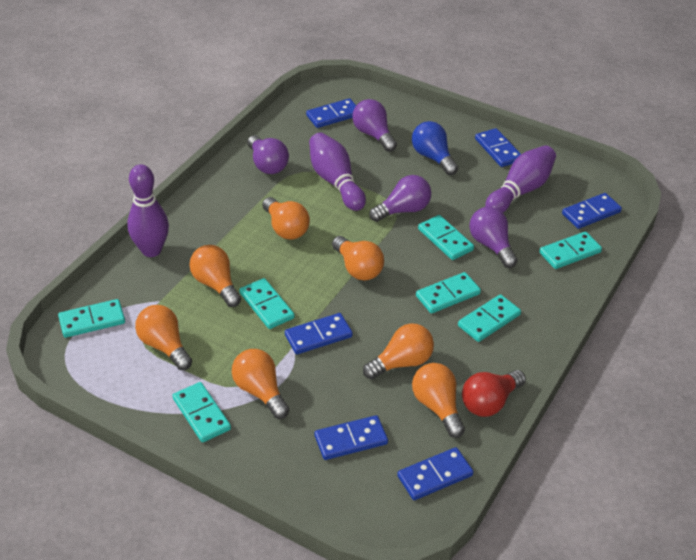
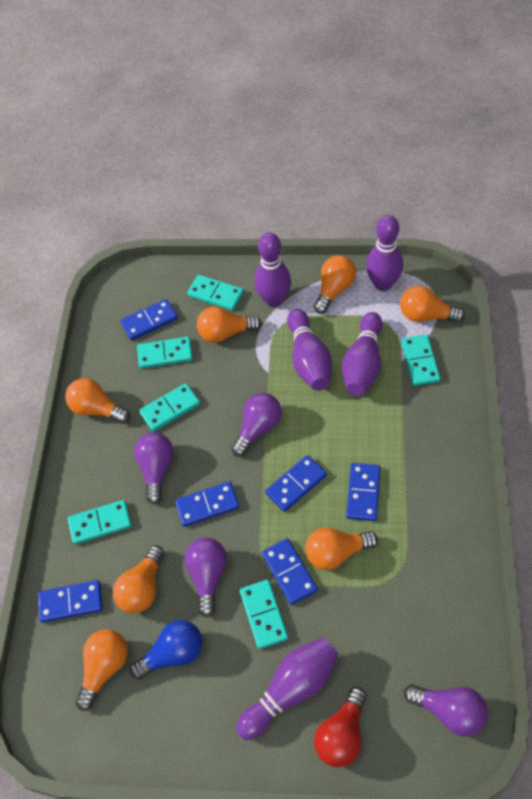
purple bowling pin: 3 -> 5
turquoise domino: 7 -> 6

